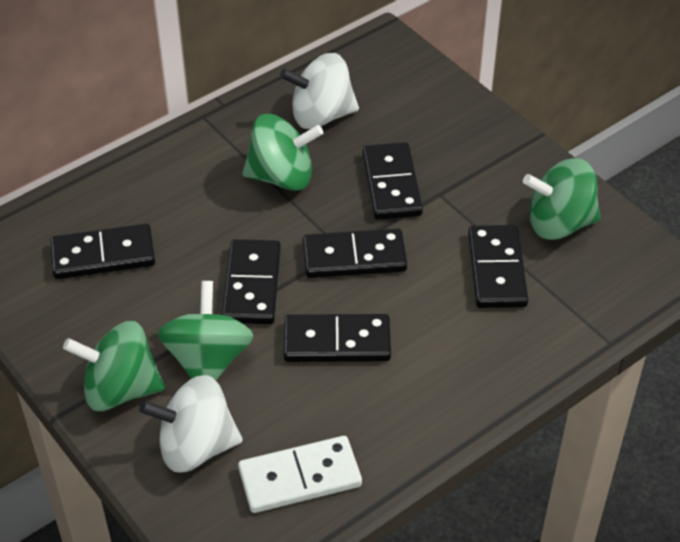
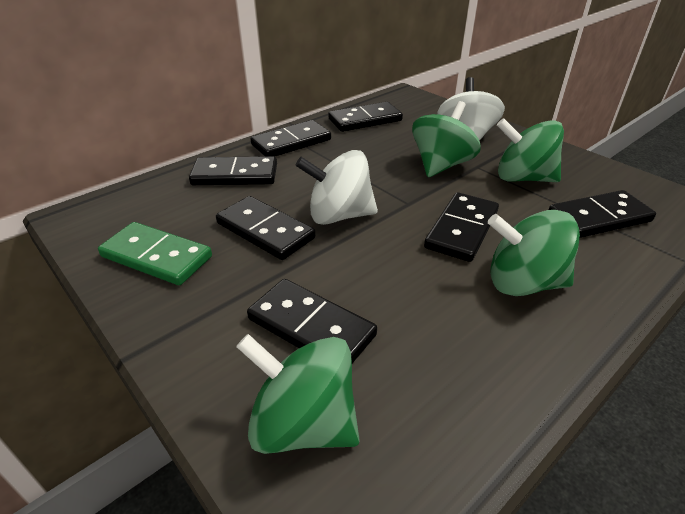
black domino: 6 -> 7
green domino: 0 -> 1
white domino: 1 -> 0

